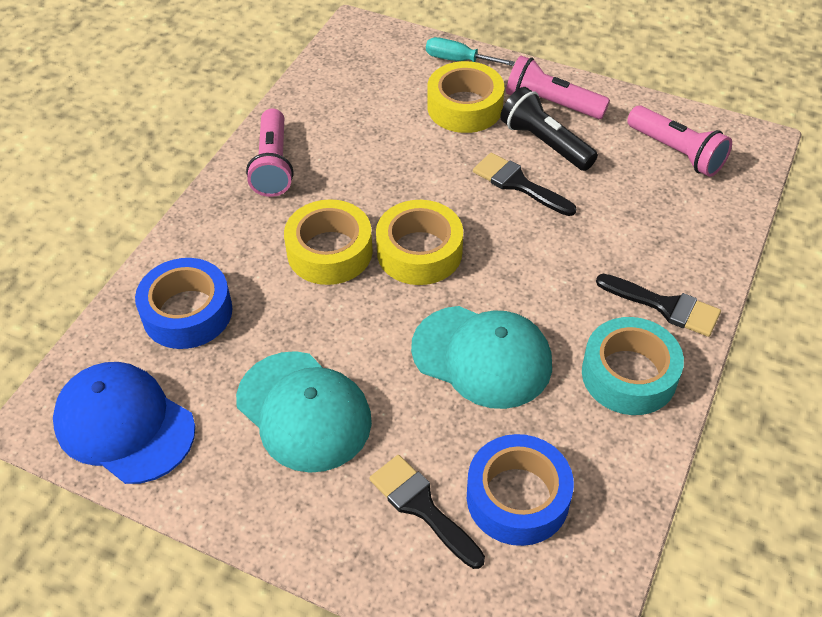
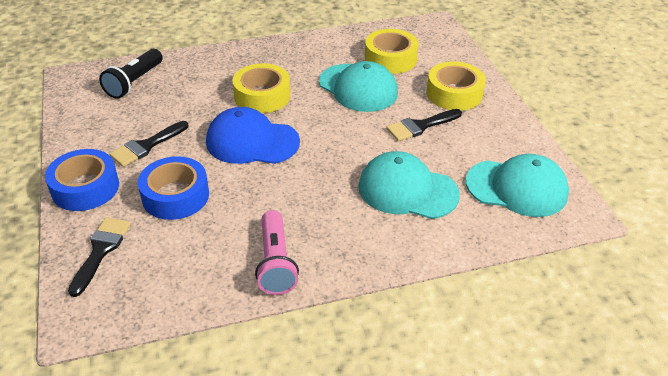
pink flashlight: 3 -> 1
turquoise cap: 2 -> 3
turquoise screwdriver: 1 -> 0
turquoise tape: 1 -> 0

